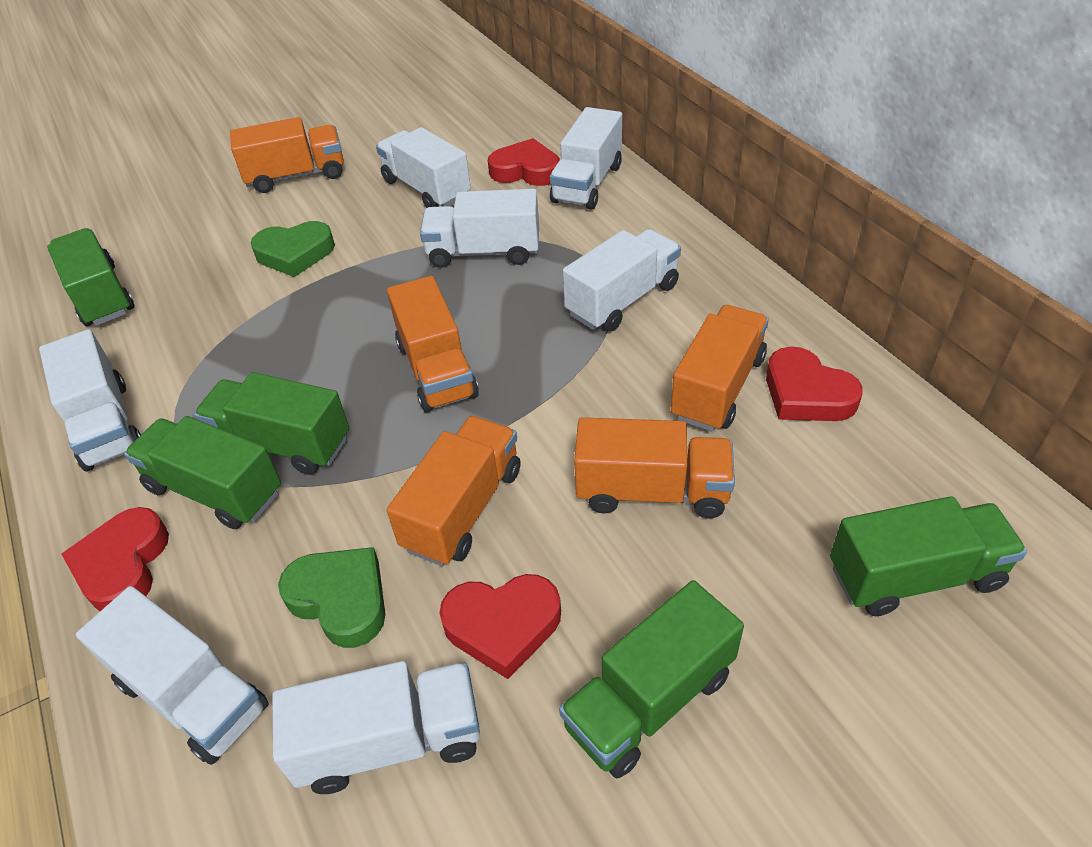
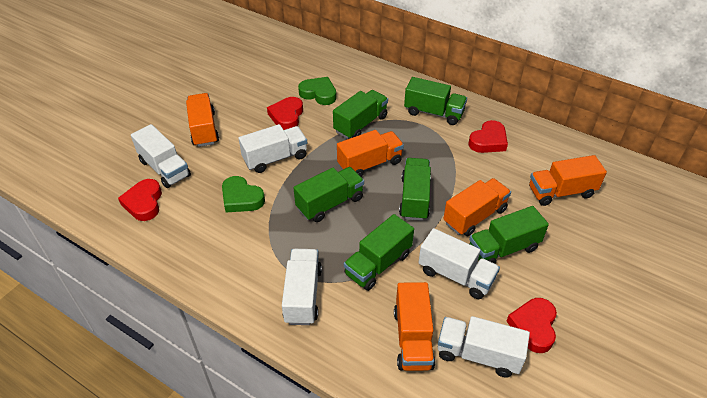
green truck: 5 -> 6
white truck: 7 -> 5

